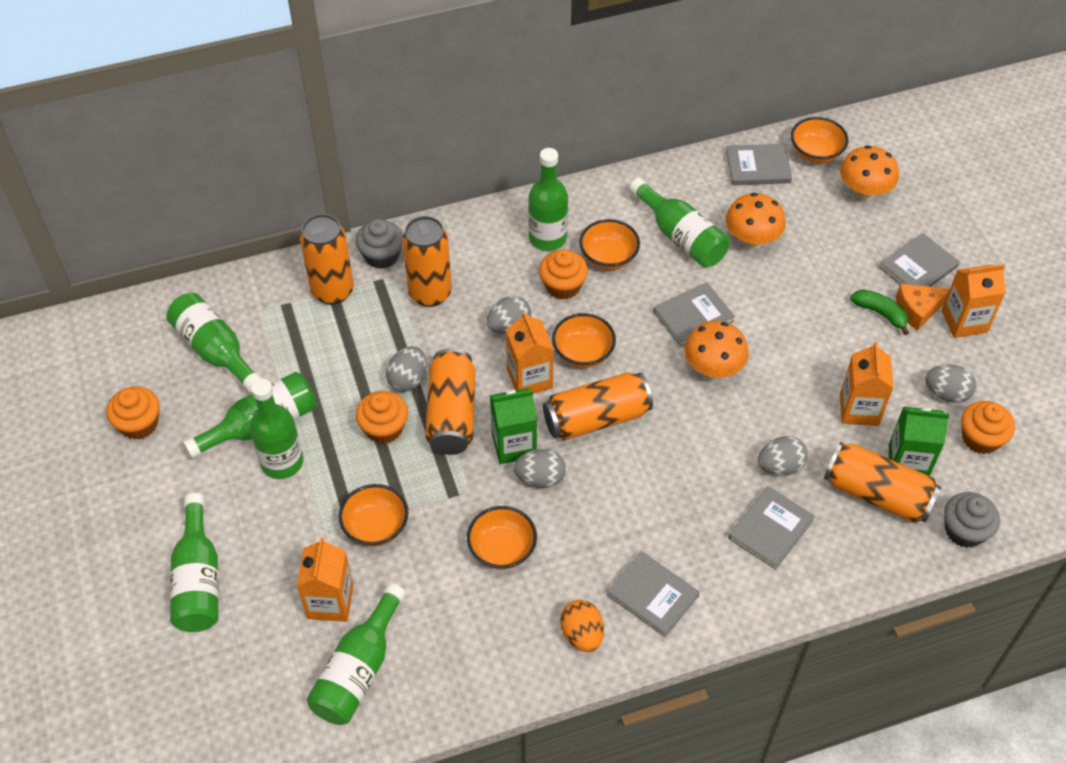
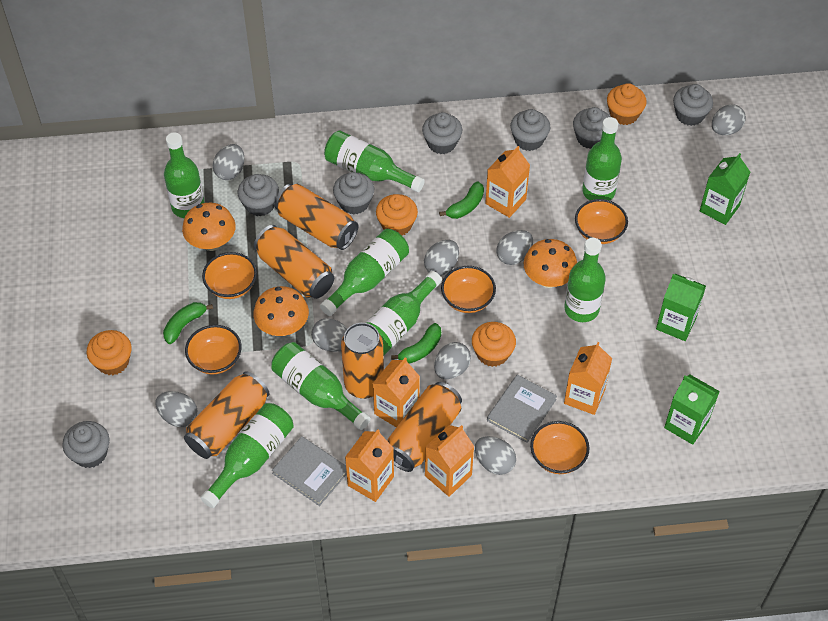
green banana: 1 -> 3
green bottle: 7 -> 8
green carton: 2 -> 3
grey book: 5 -> 2
grey cupcake: 2 -> 7
grey egg: 5 -> 8
orange carton: 4 -> 5
orange cheese: 1 -> 0
orange egg: 1 -> 0

